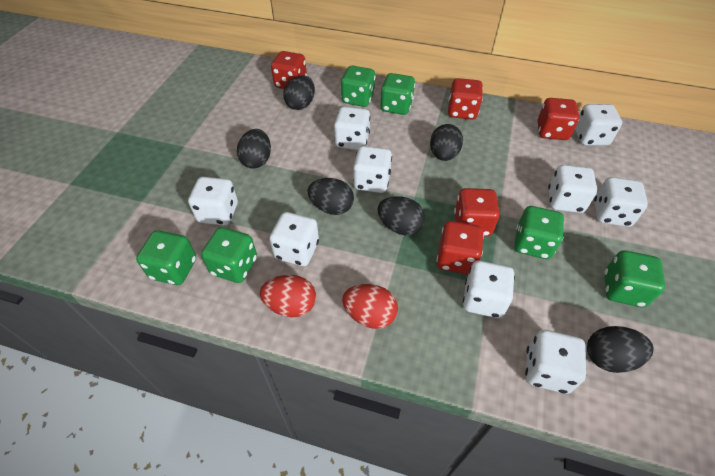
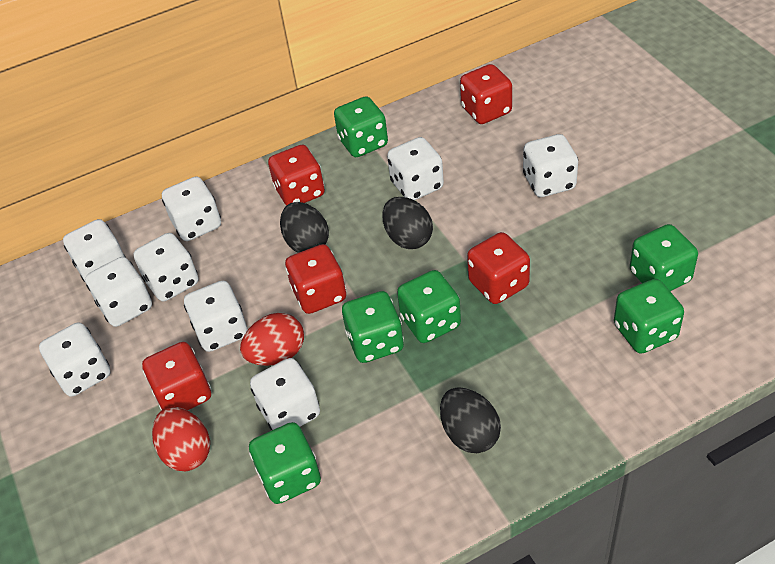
black egg: 6 -> 3

